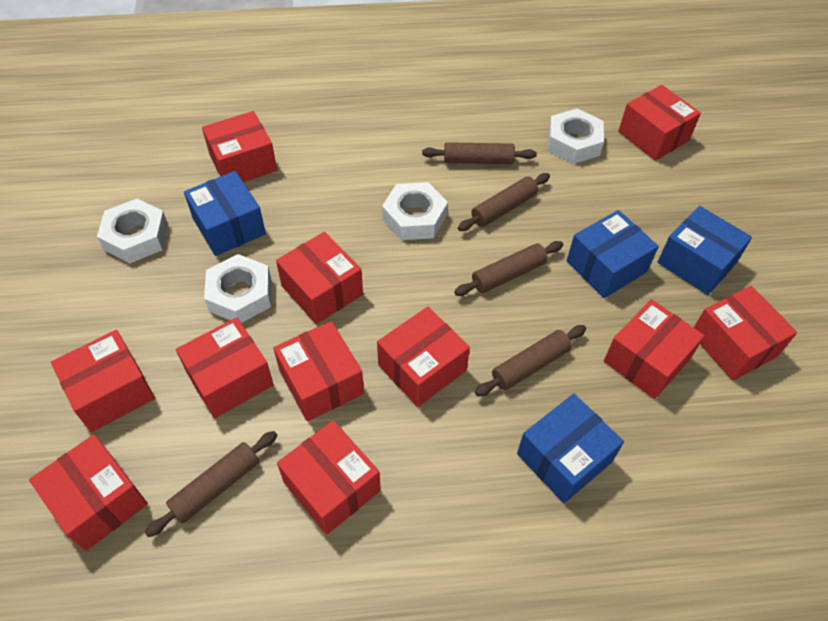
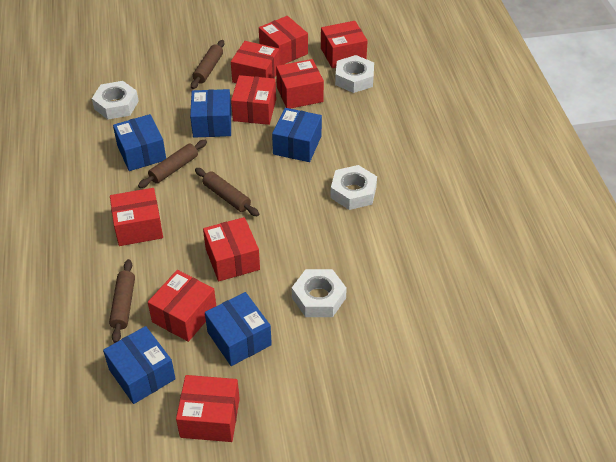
blue box: 4 -> 5
brown rolling pin: 5 -> 4
red box: 11 -> 9

